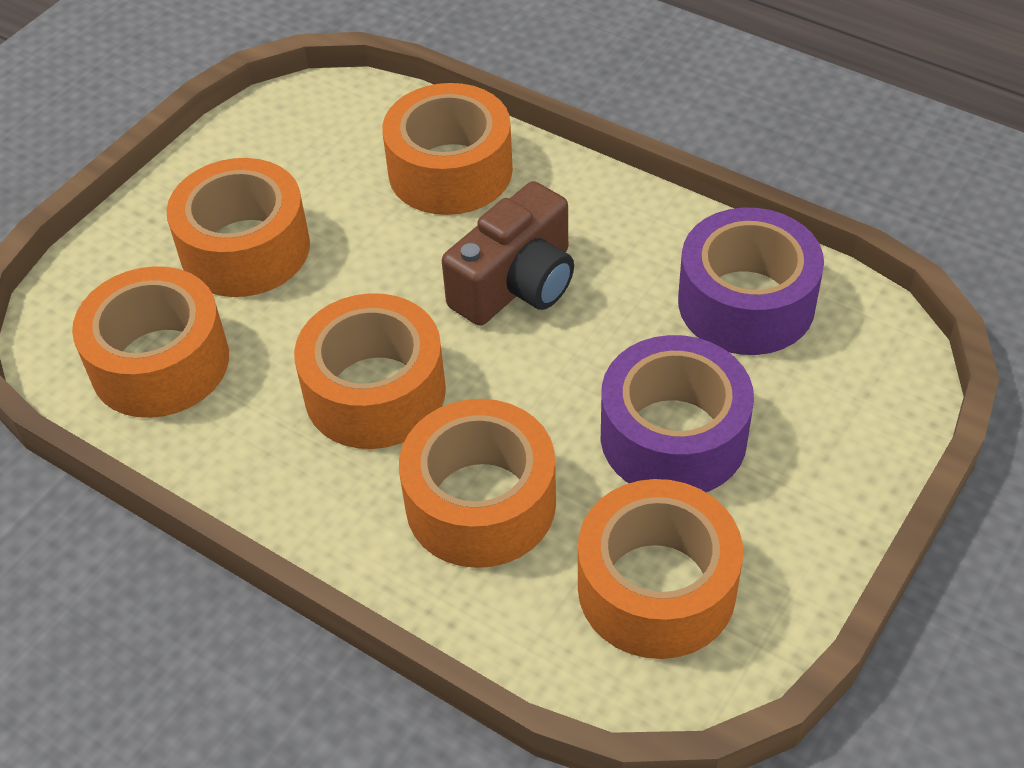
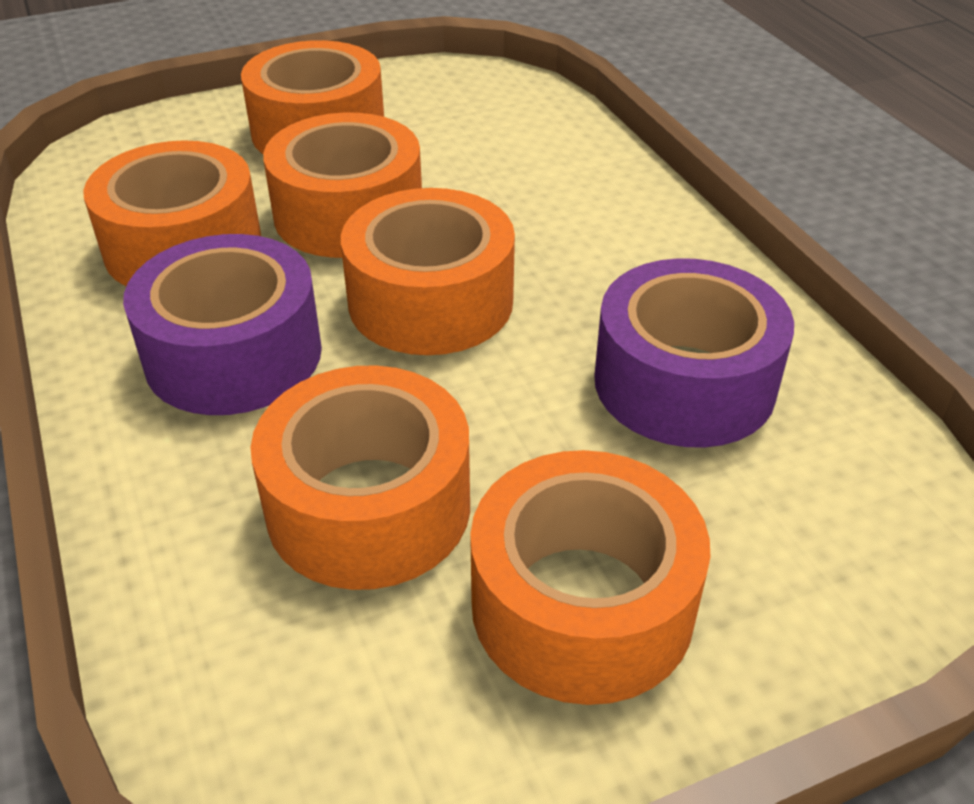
brown camera: 1 -> 0

